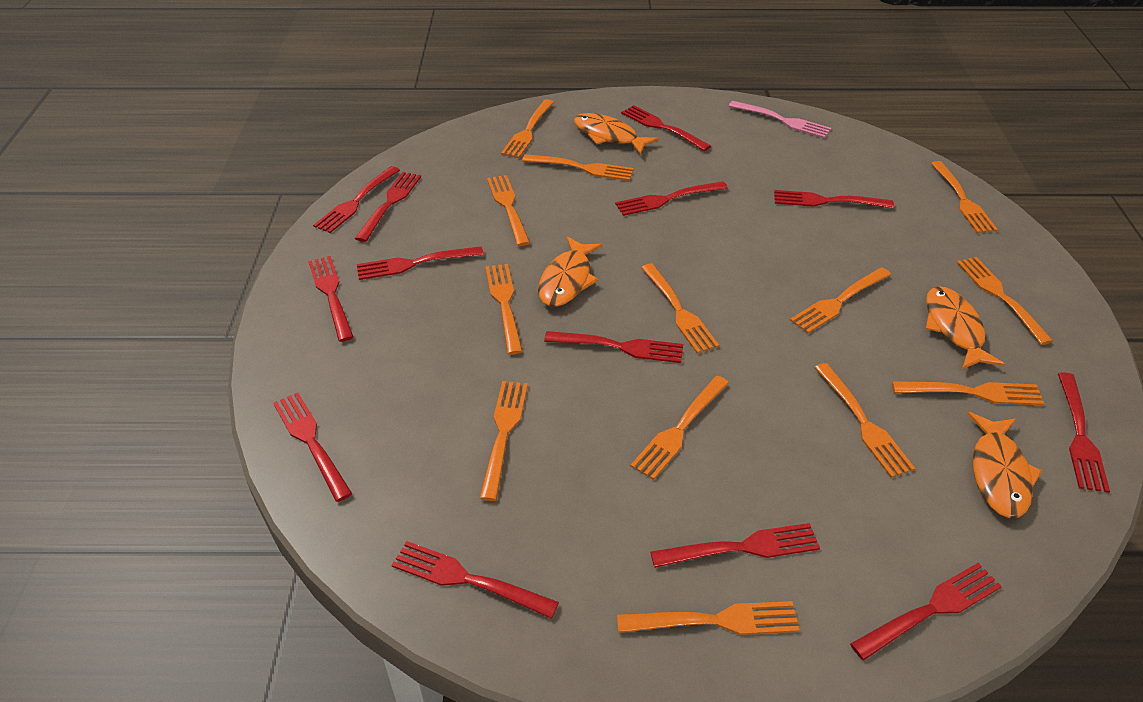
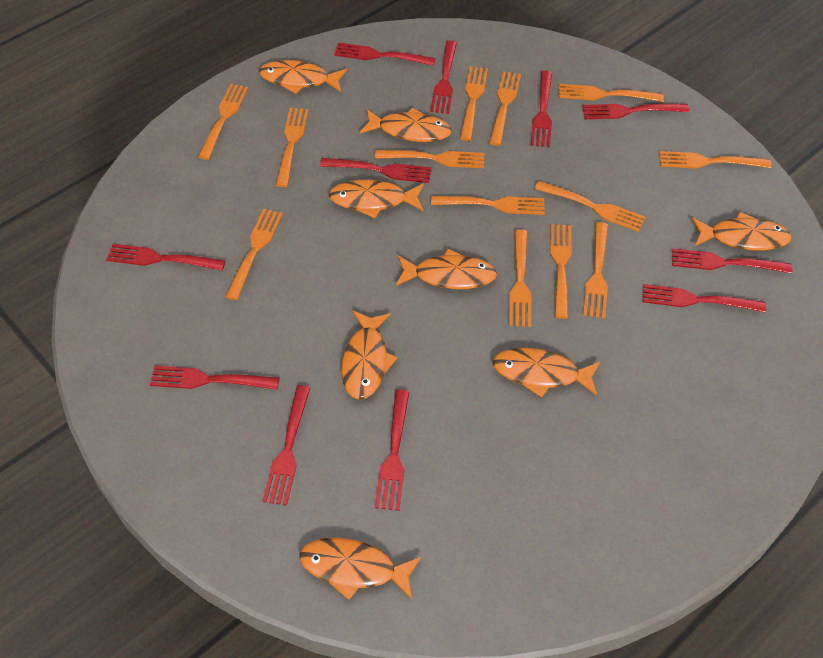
orange fish: 4 -> 8
pink fork: 1 -> 0
red fork: 13 -> 11

